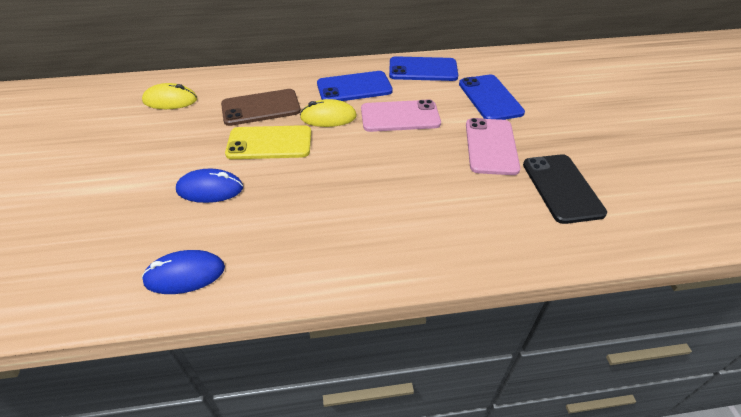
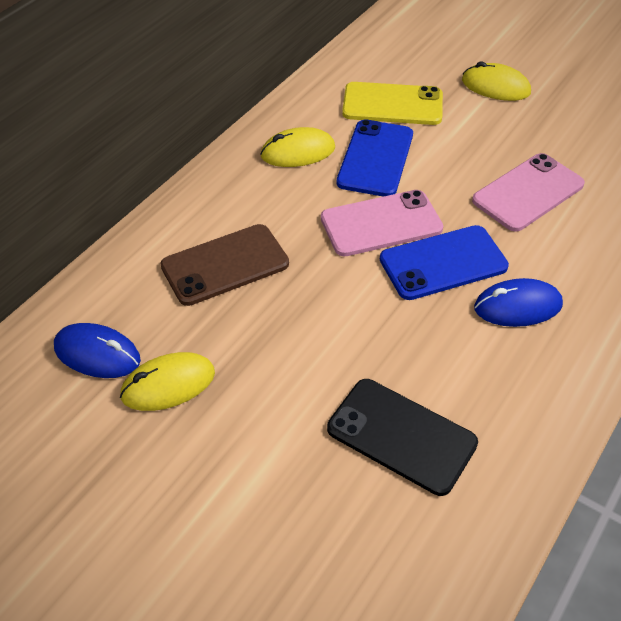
blue phone: 3 -> 2
yellow mouse: 2 -> 3

